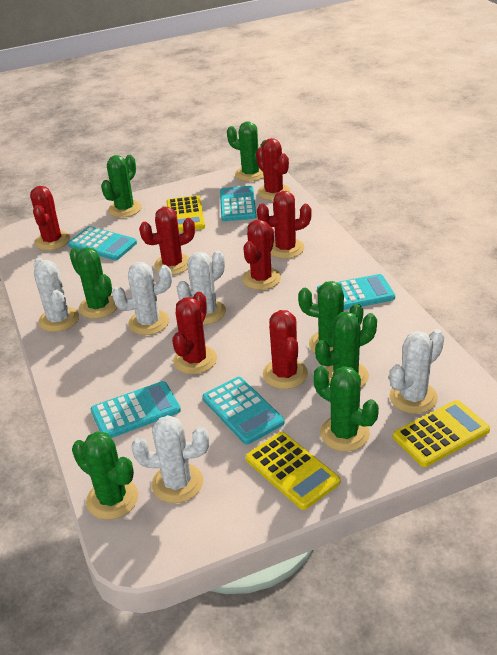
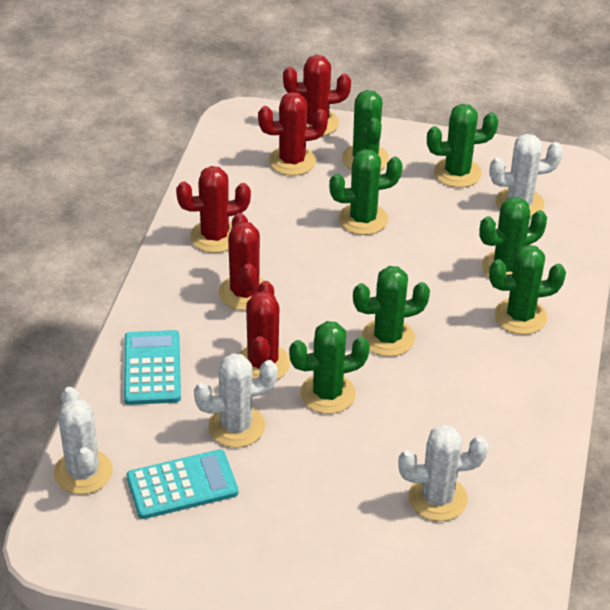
red cactus: 7 -> 5
turquoise calculator: 5 -> 2
white cactus: 5 -> 4
yellow calculator: 3 -> 0

